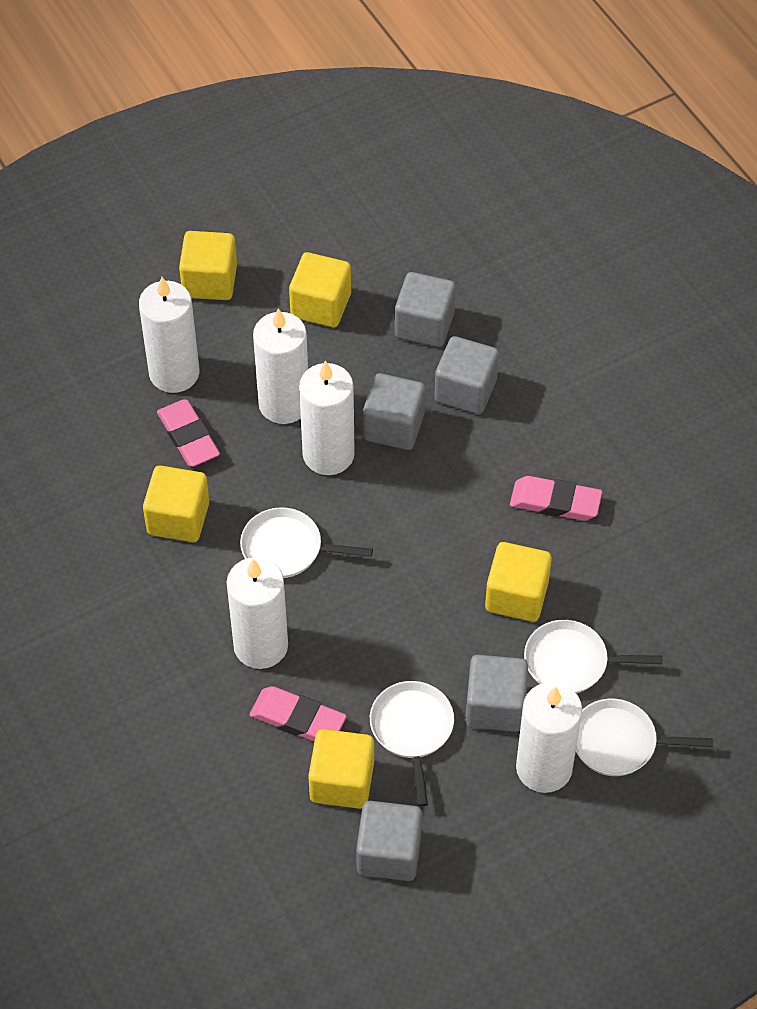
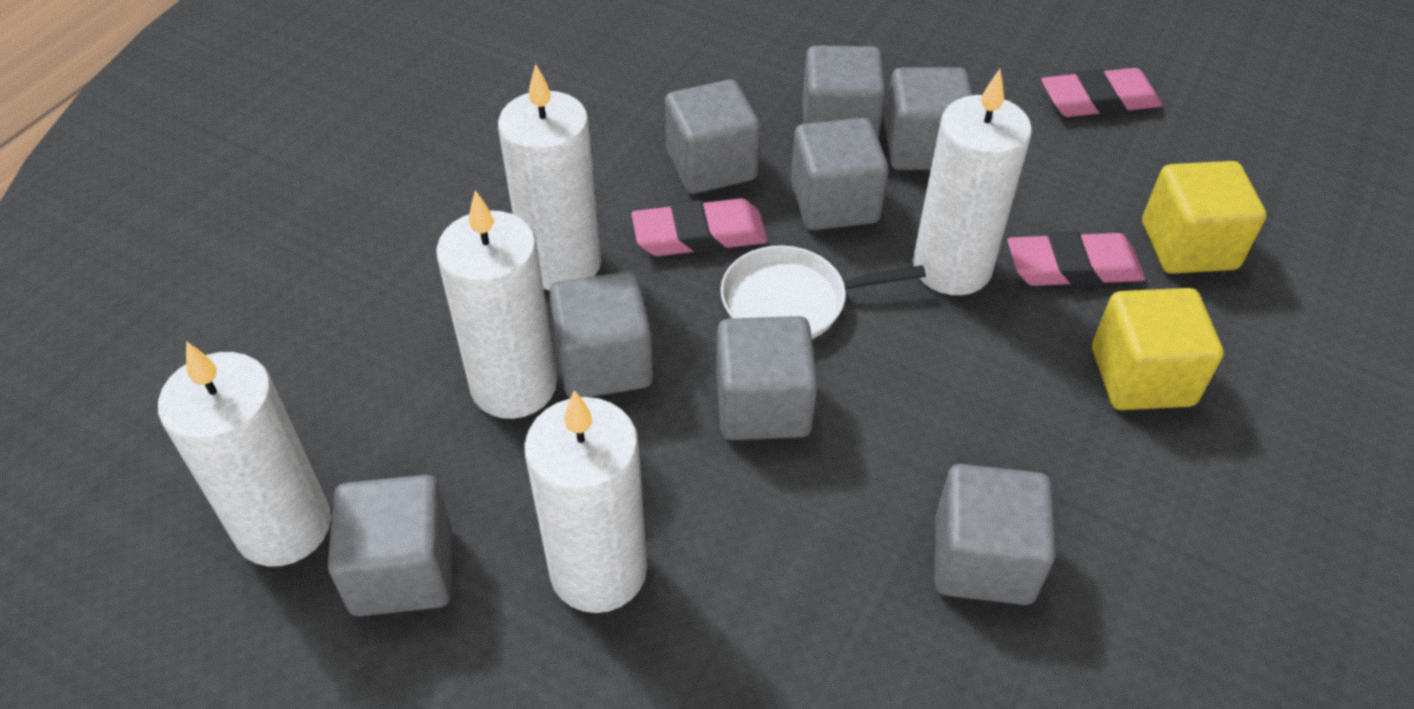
grey cube: 5 -> 8
white pan: 4 -> 1
yellow cube: 5 -> 2

